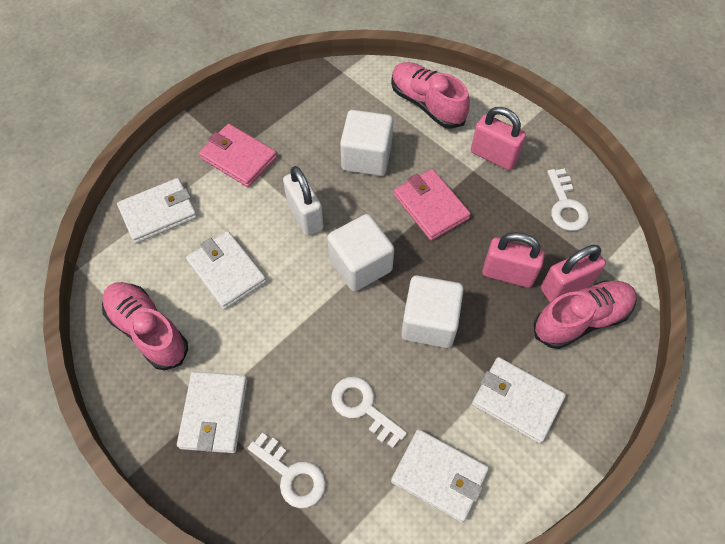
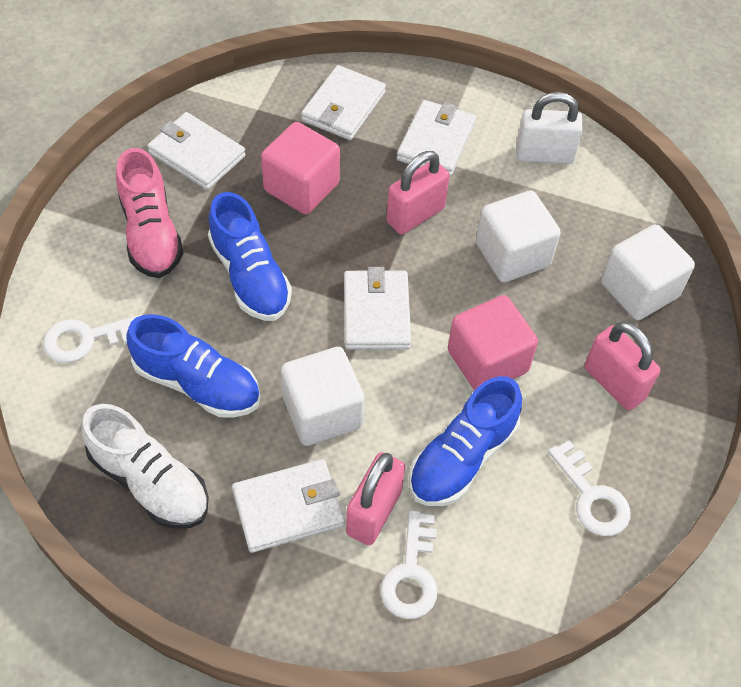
blue shoe: 0 -> 3
pink cube: 0 -> 2
pink shoe: 3 -> 1
pink wallet: 2 -> 0
white shoe: 0 -> 1

